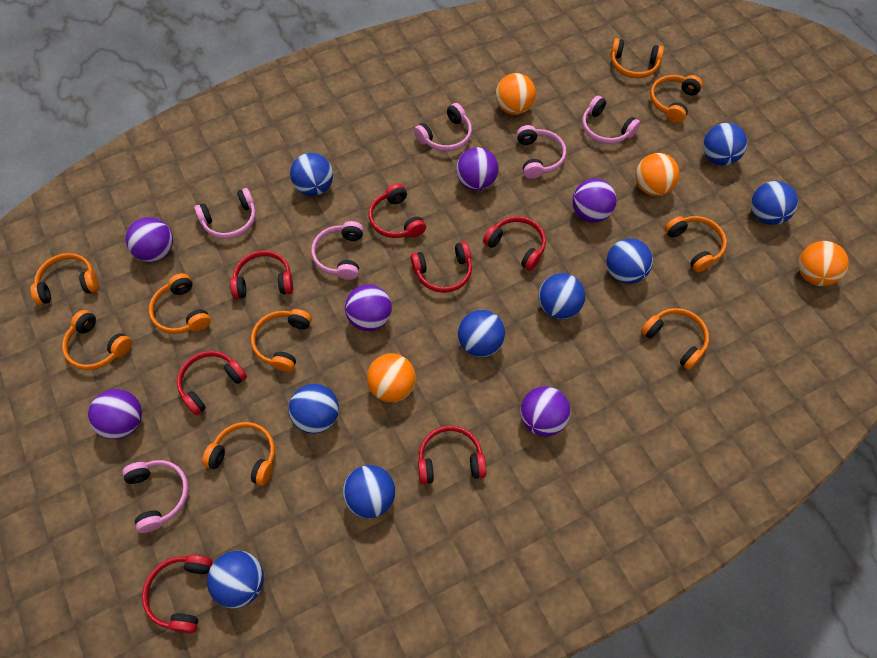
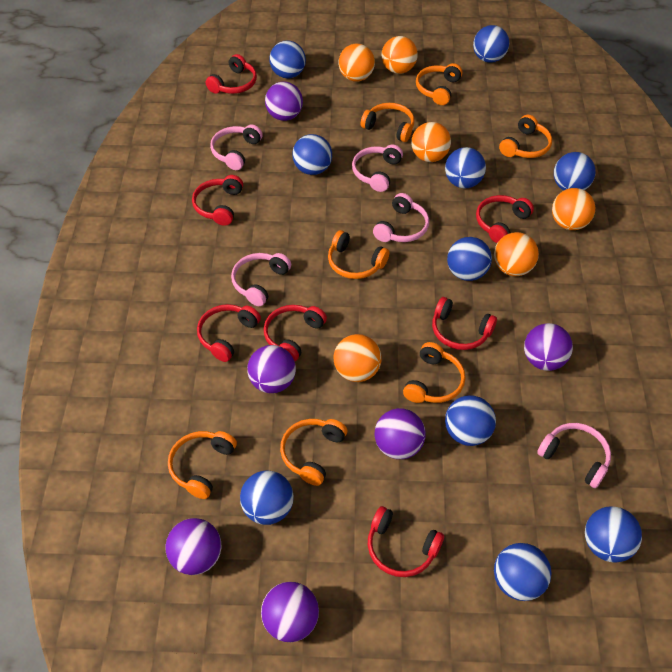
blue ball: 9 -> 10
orange ball: 4 -> 6
orange headphones: 9 -> 7
pink headphones: 6 -> 5

